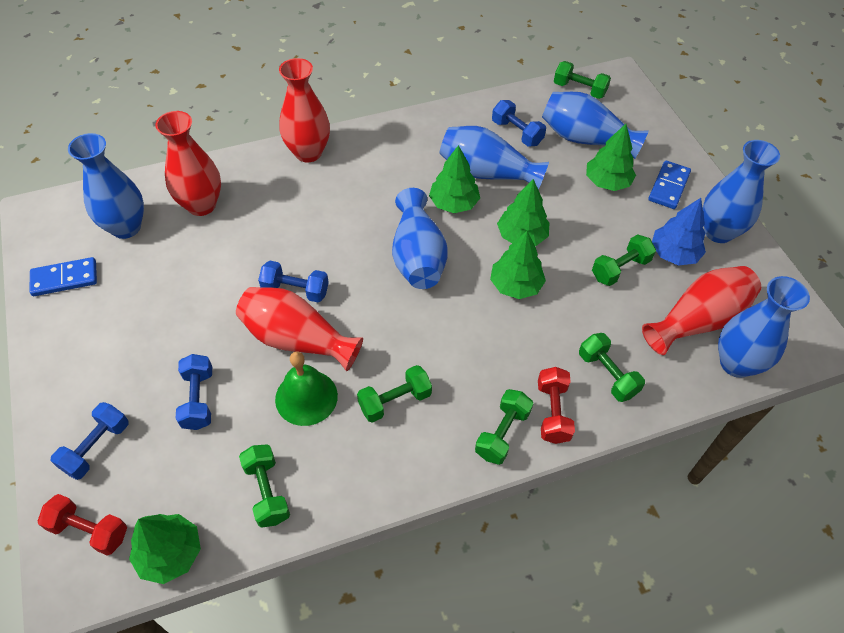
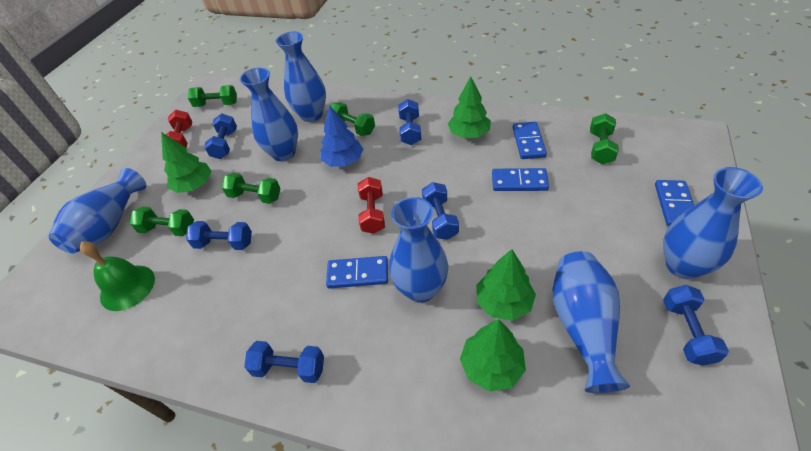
blue domino: 2 -> 4
blue dumbbell: 4 -> 6
green dumbbell: 6 -> 5
green tree: 5 -> 4
red vase: 4 -> 0

